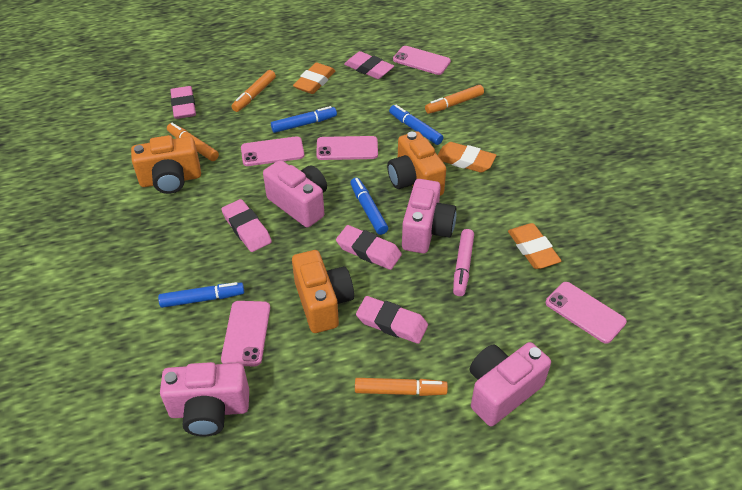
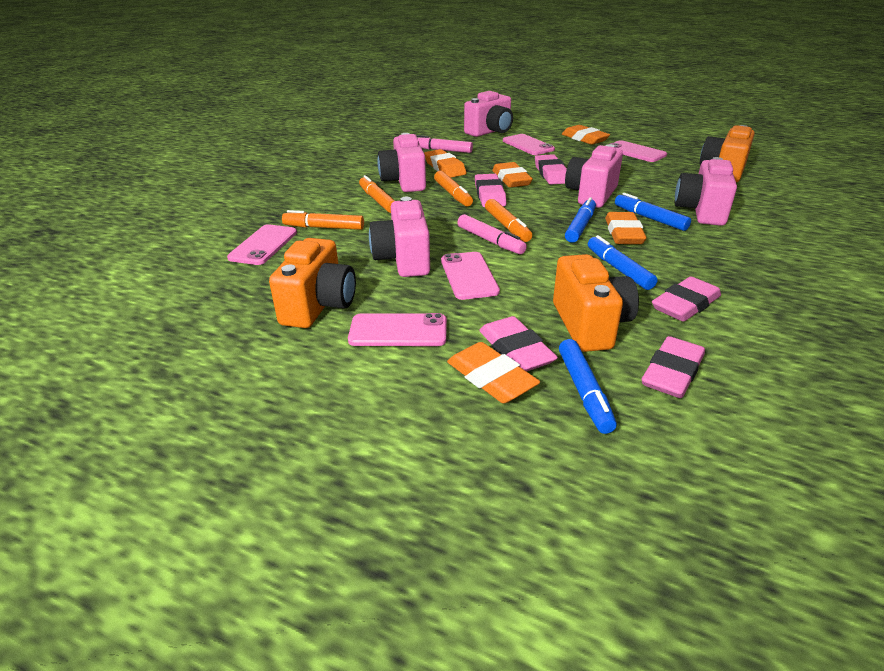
orange eraser: 3 -> 5
pink camera: 4 -> 5
pink marker: 1 -> 2

